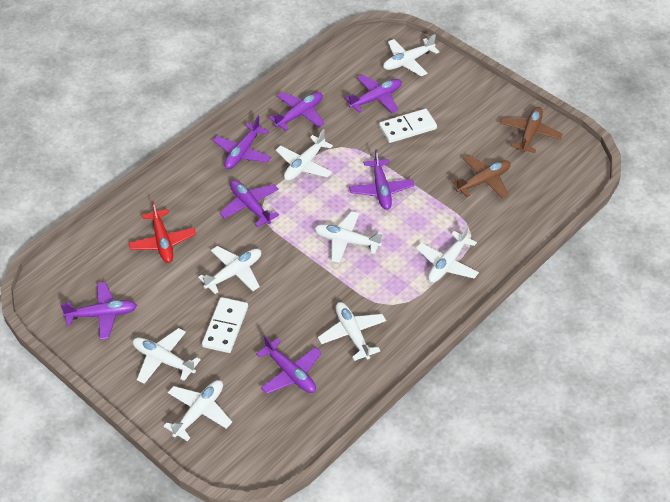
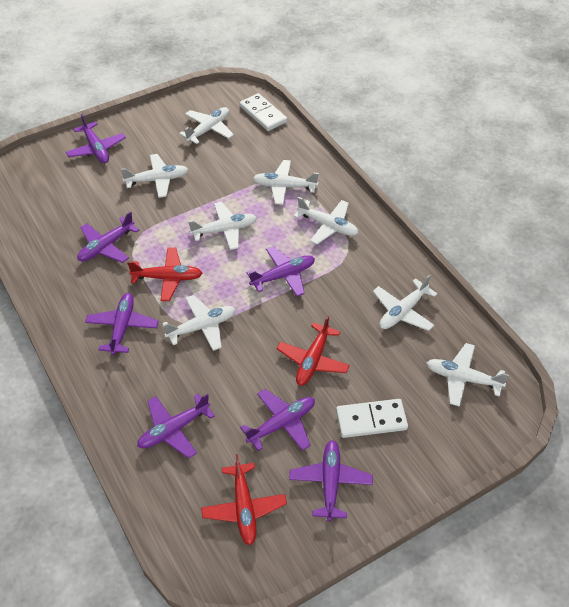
brown plane: 2 -> 0
red plane: 1 -> 3

